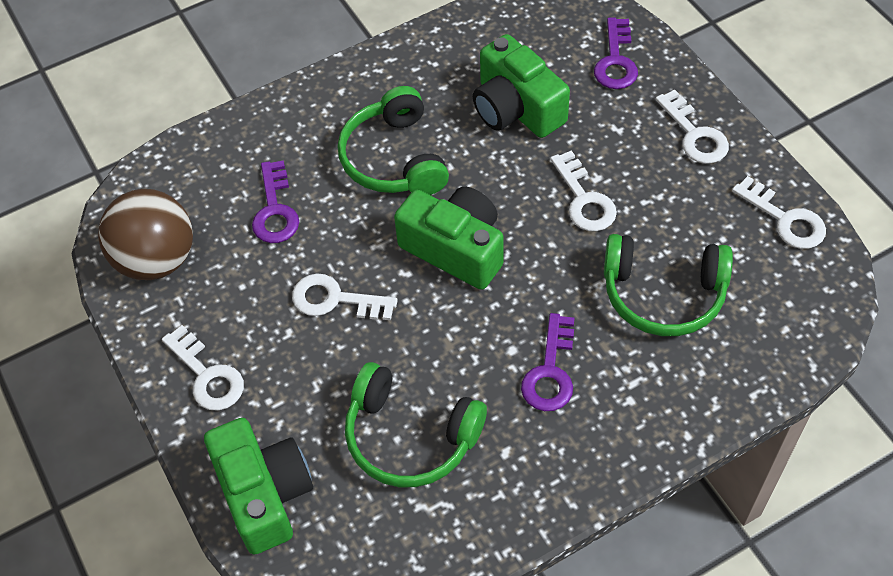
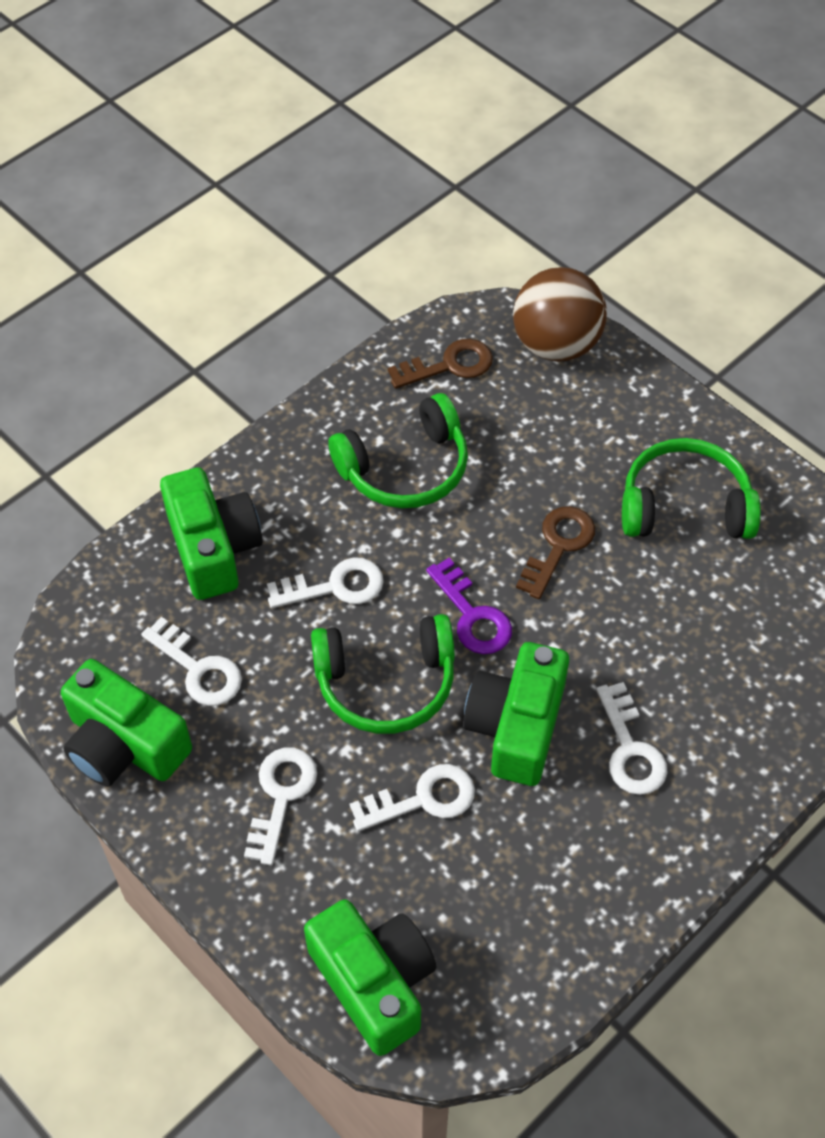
brown key: 0 -> 2
green camera: 3 -> 4
purple key: 3 -> 1

